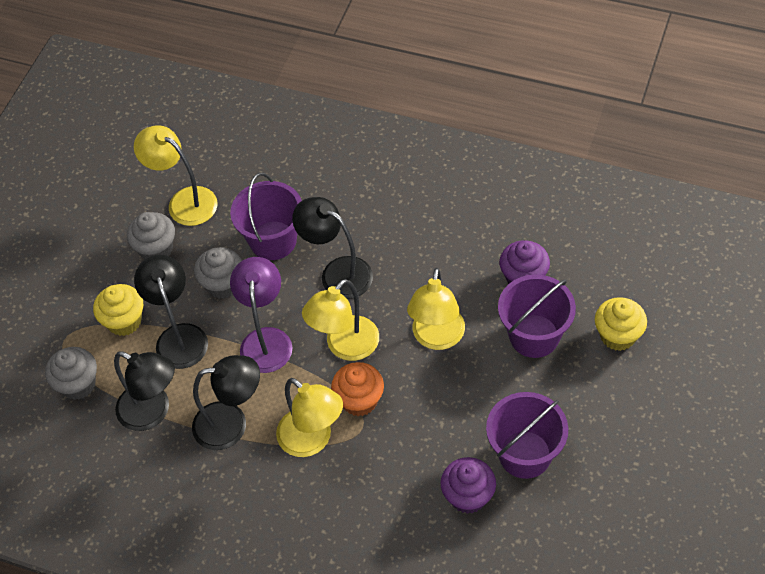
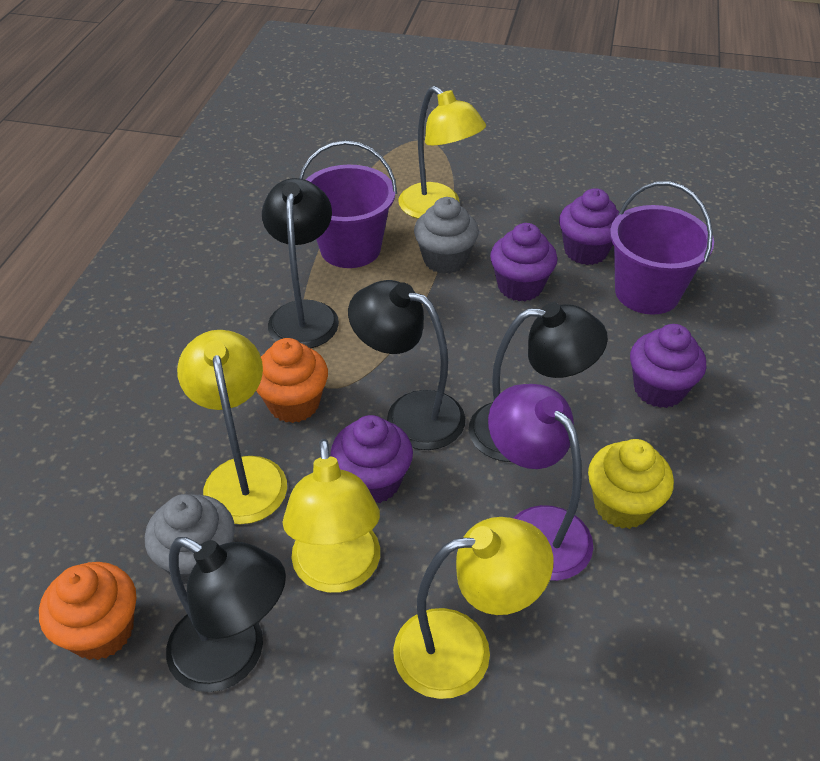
grey cupcake: 3 -> 2
orange cupcake: 1 -> 2
purple bucket: 3 -> 2
purple cupcake: 2 -> 4
yellow cupcake: 2 -> 1

